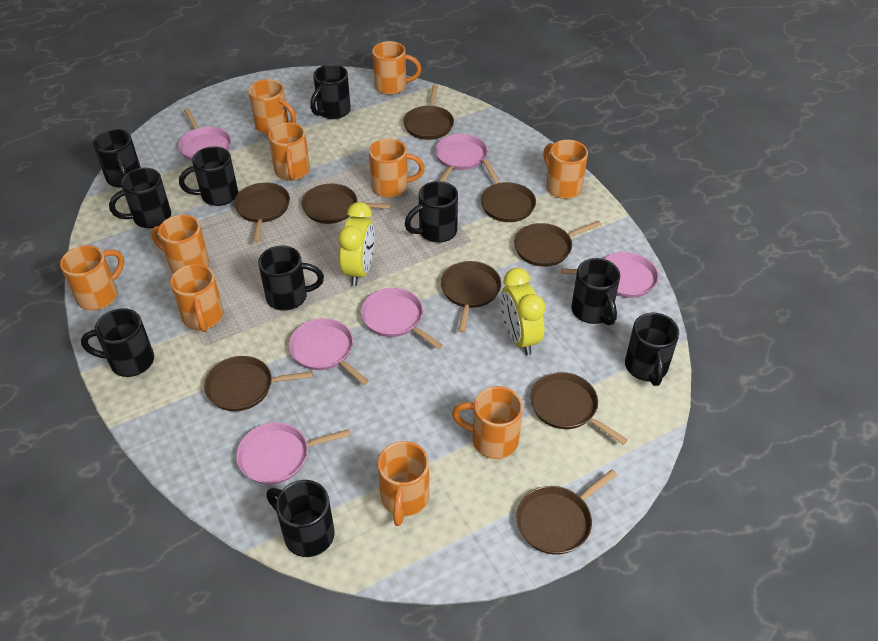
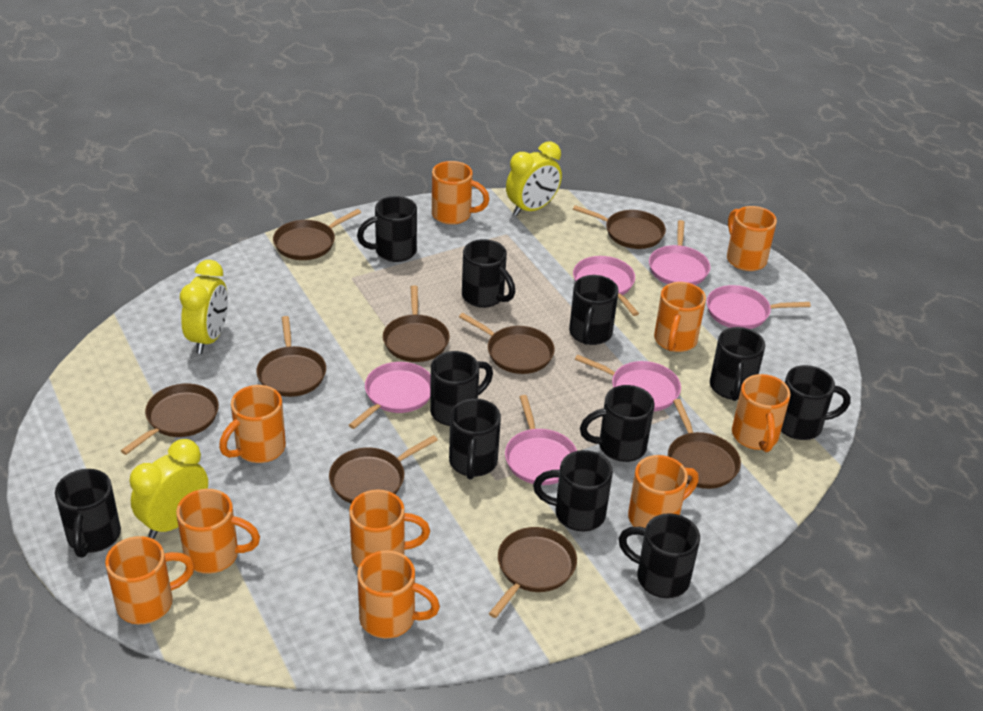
black mug: 10 -> 11
yellow clock: 2 -> 3

